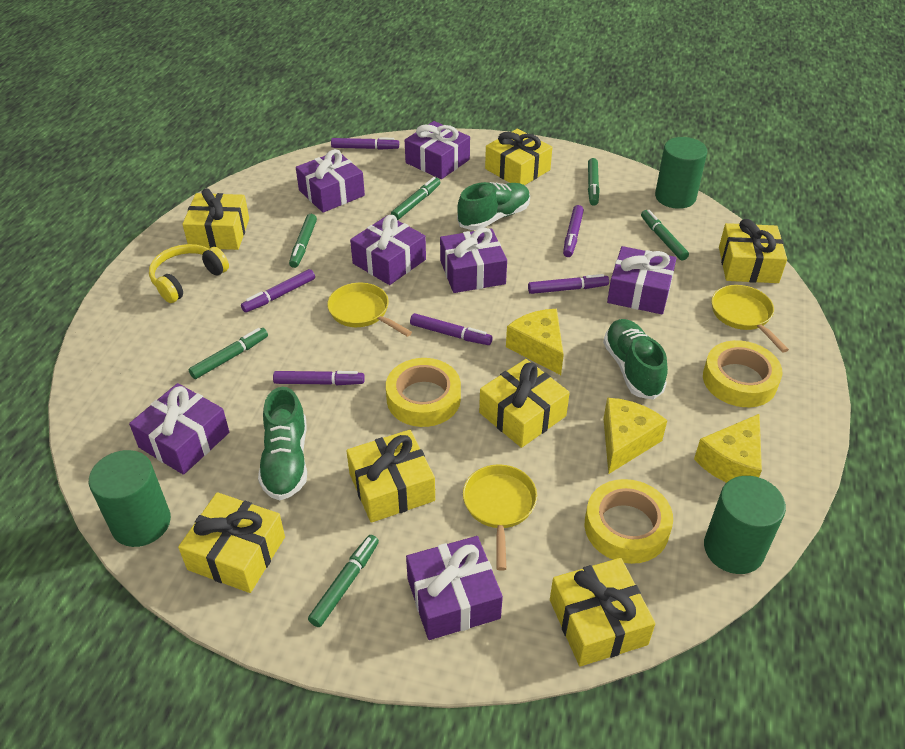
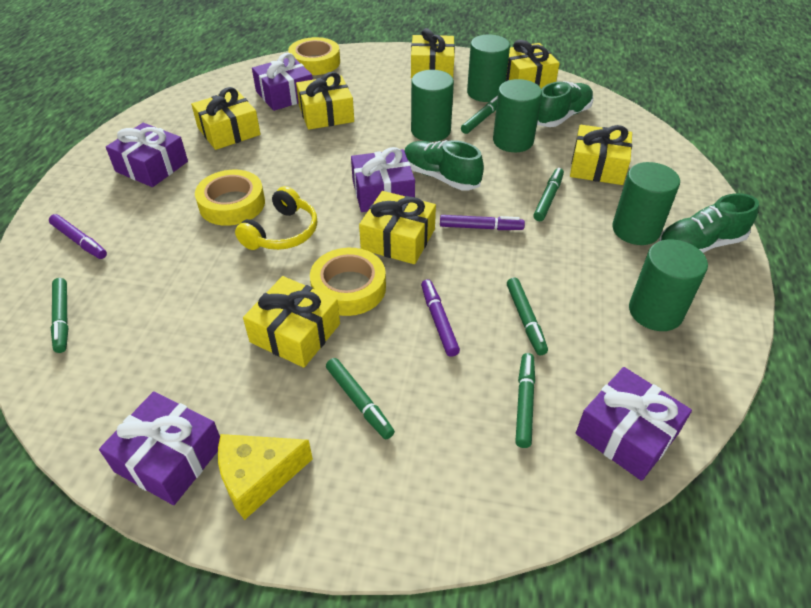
green cylinder: 3 -> 5
purple gift: 7 -> 5
purple marker: 6 -> 3
yellow cheese: 3 -> 1
yellow pan: 3 -> 0

